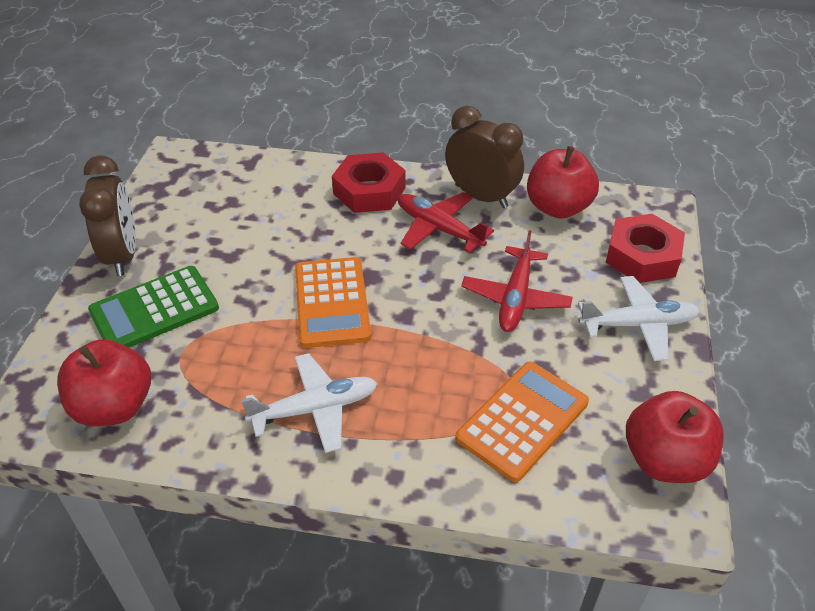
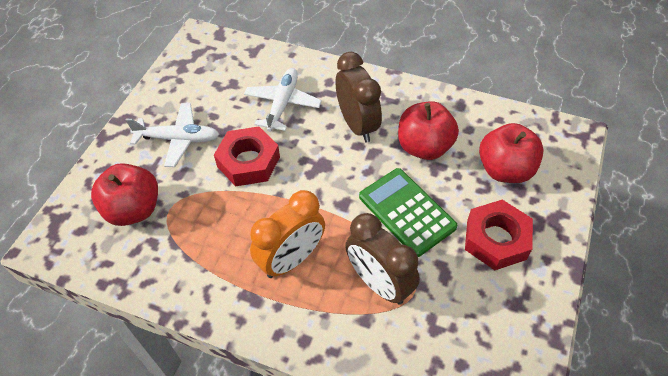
orange calculator: 2 -> 0
orange clock: 0 -> 1
red plane: 2 -> 0

